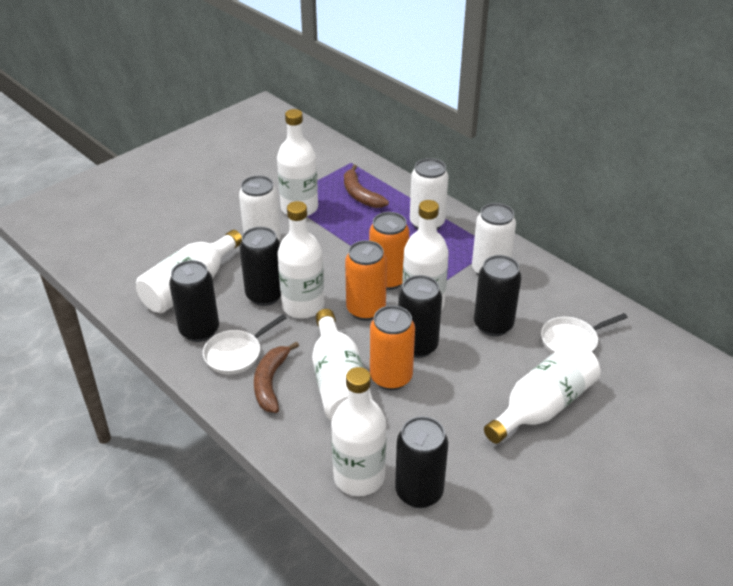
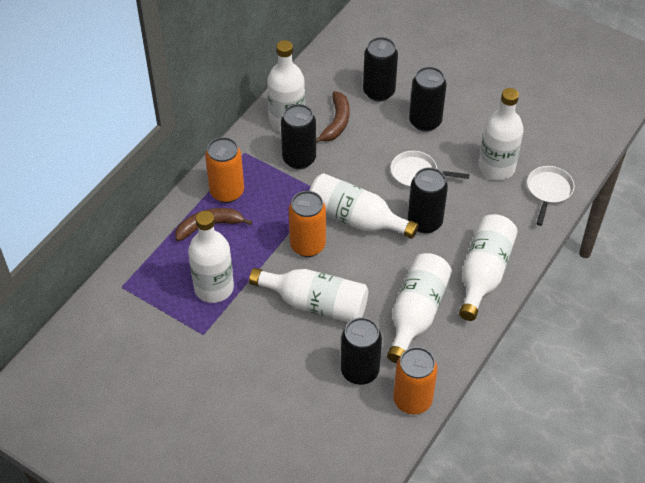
white can: 3 -> 0

